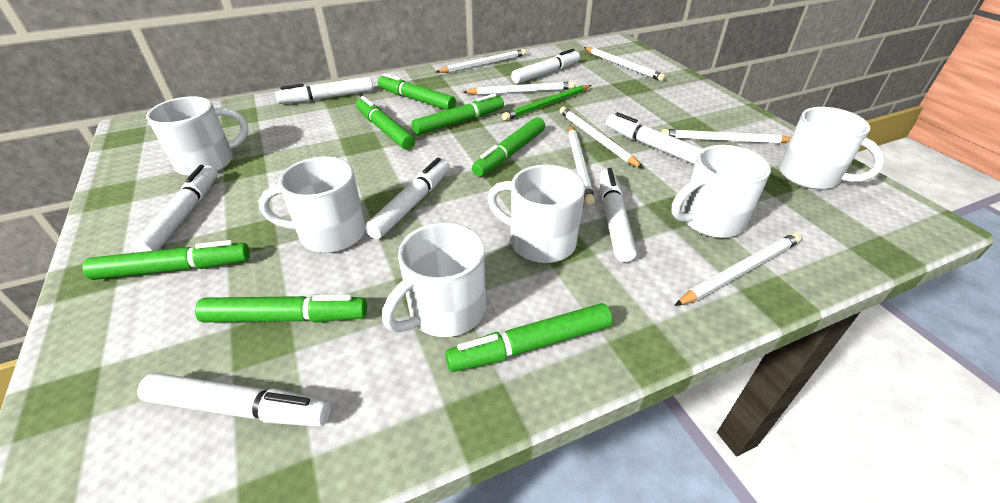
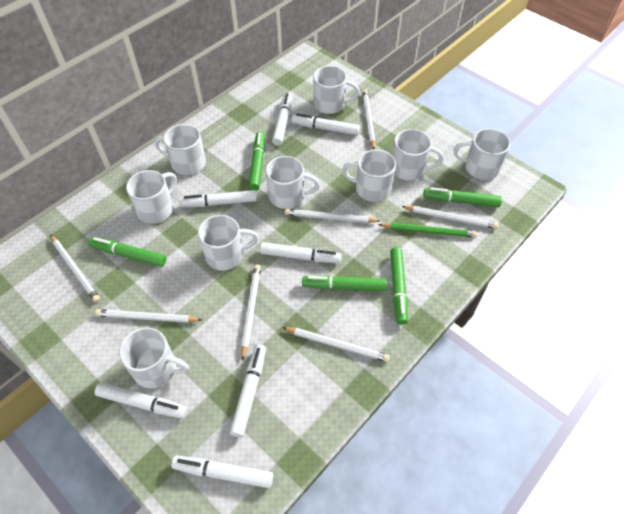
green marker: 7 -> 5
white mug: 6 -> 9

